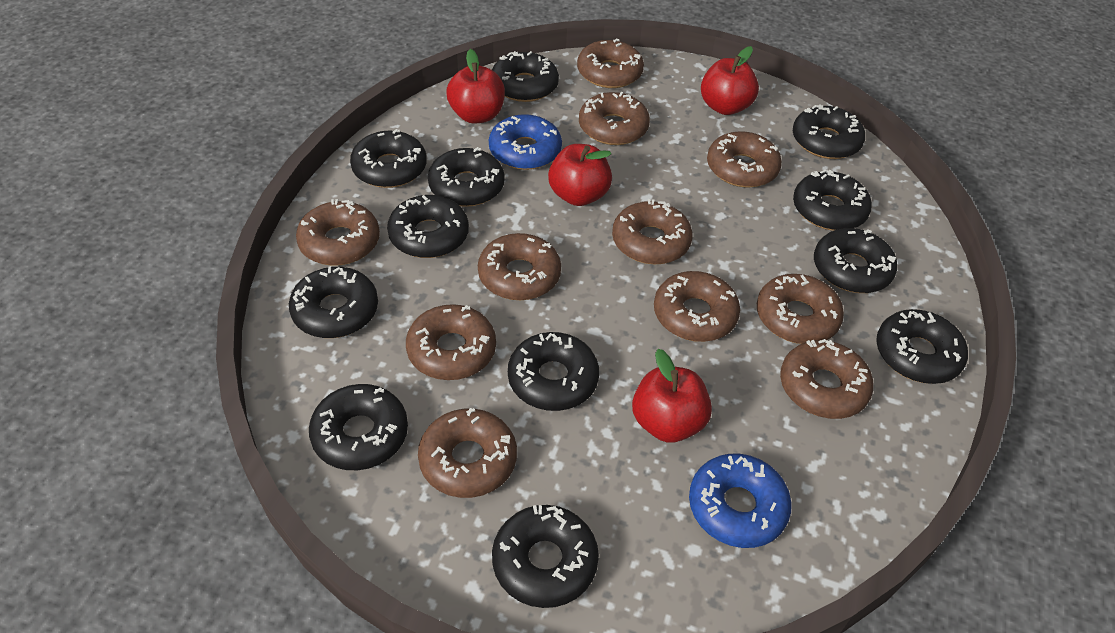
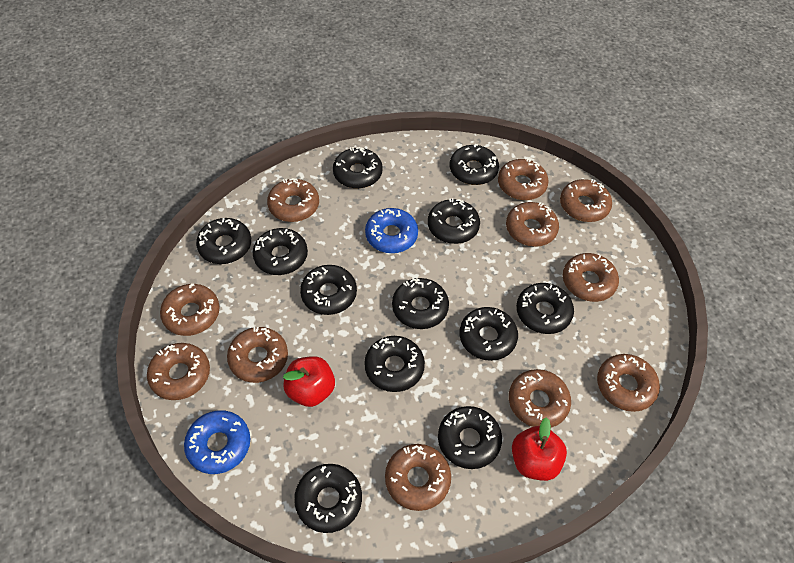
red apple: 4 -> 2

